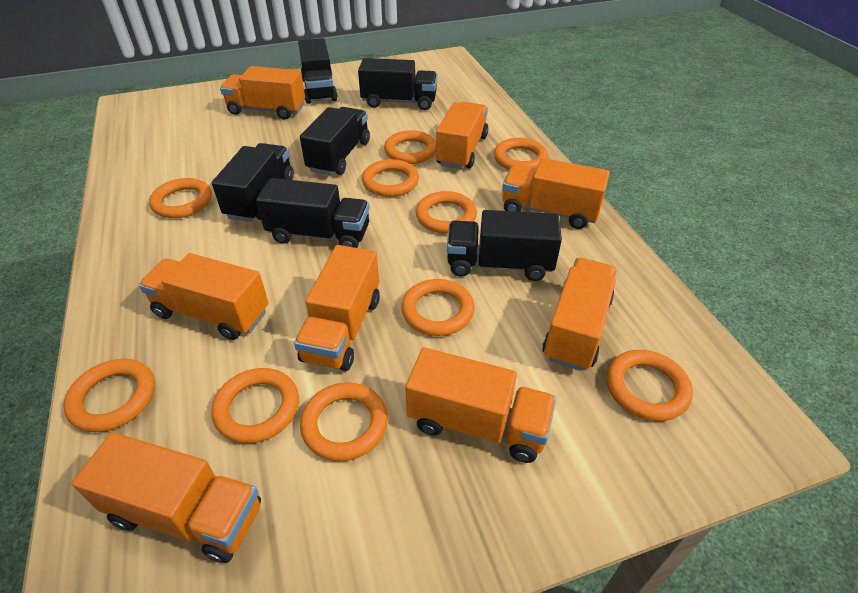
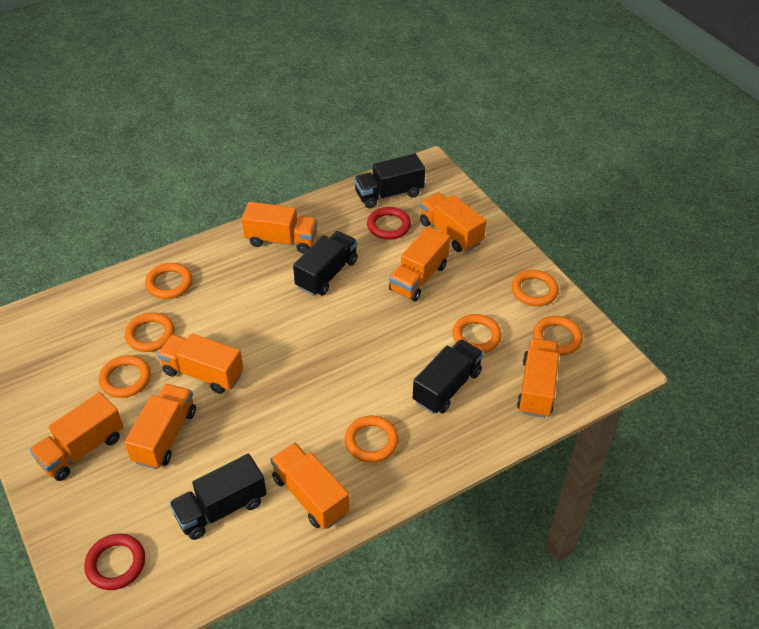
black truck: 6 -> 4
orange ring: 10 -> 7
red ring: 0 -> 2

